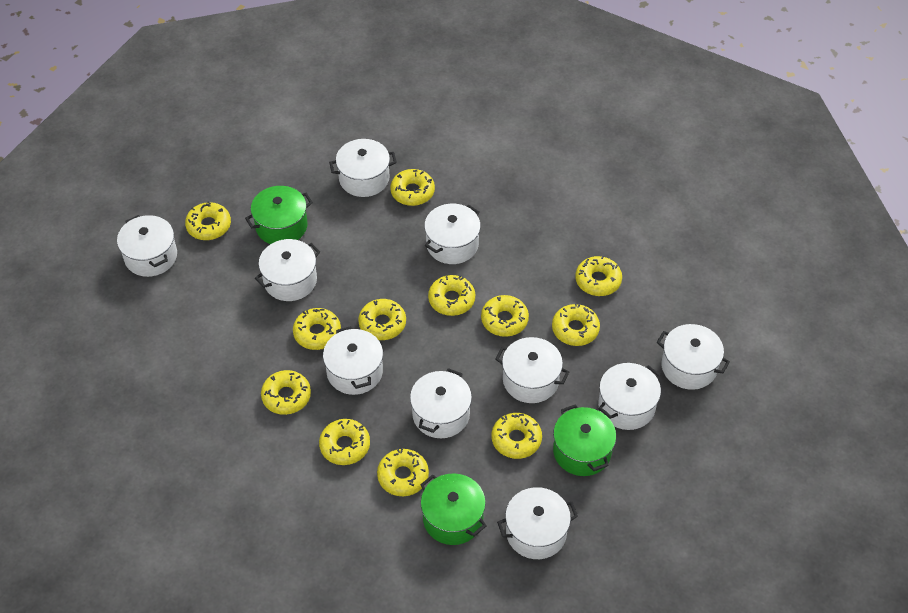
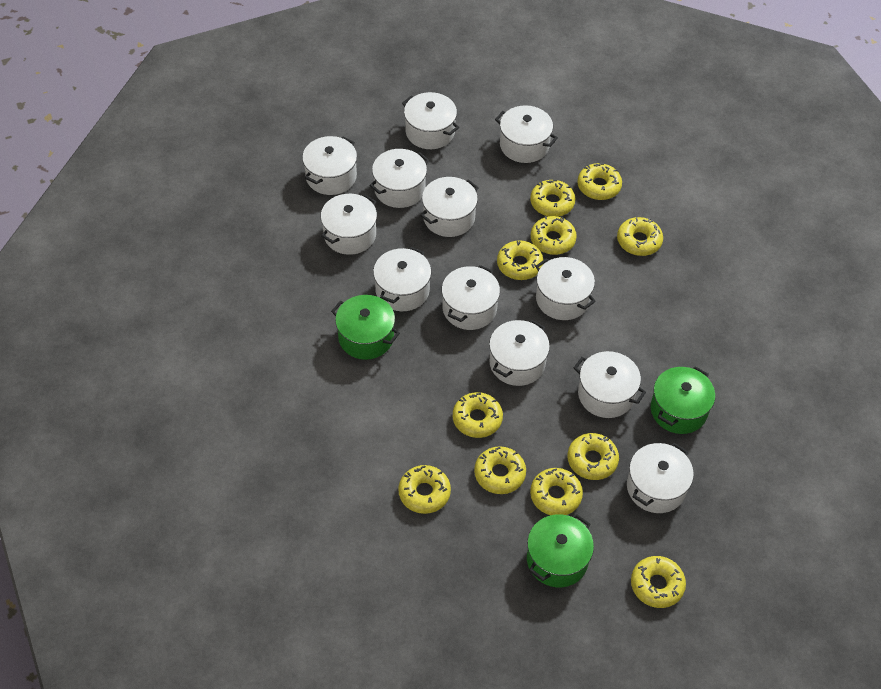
white pot: 10 -> 12
yellow donut: 12 -> 11

